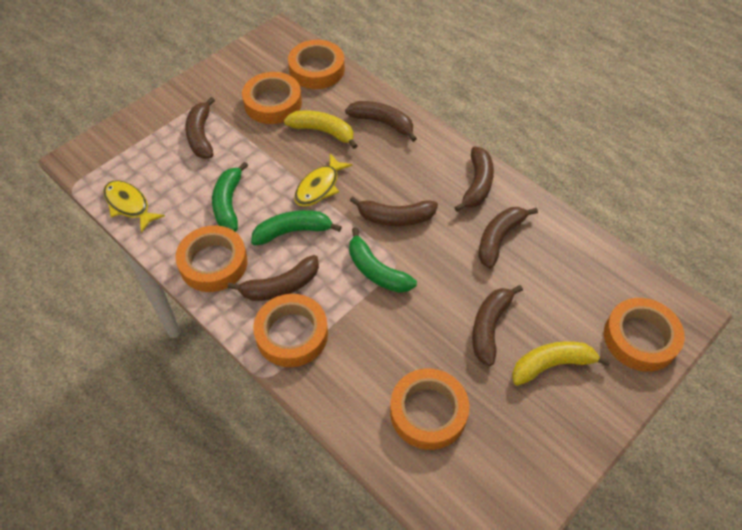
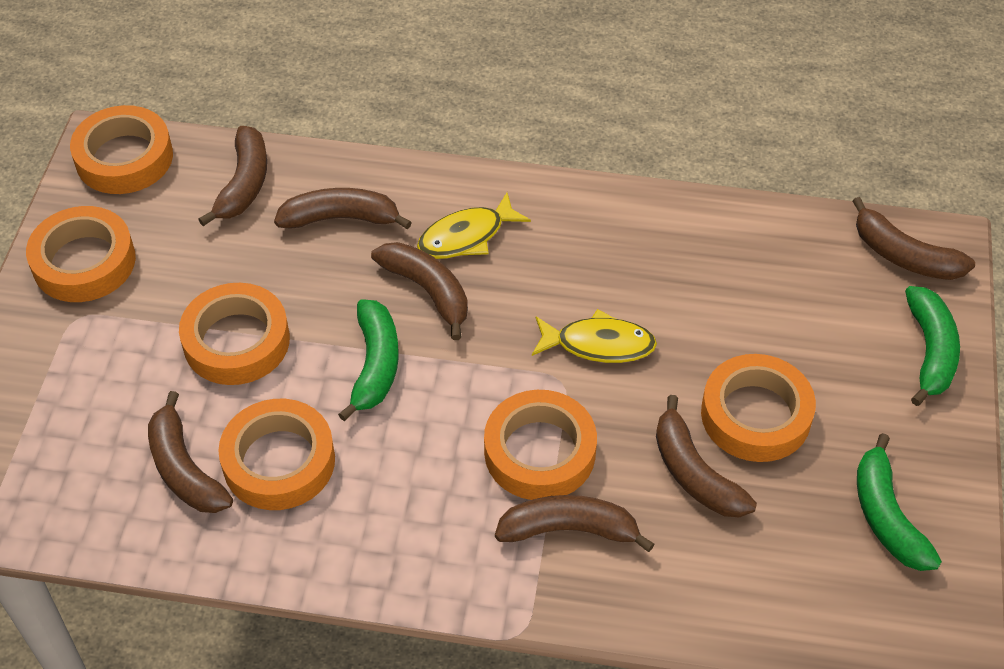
yellow banana: 2 -> 0

